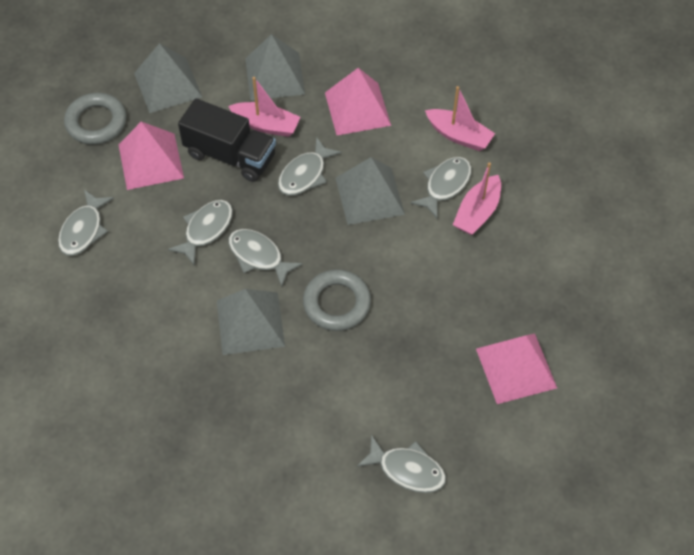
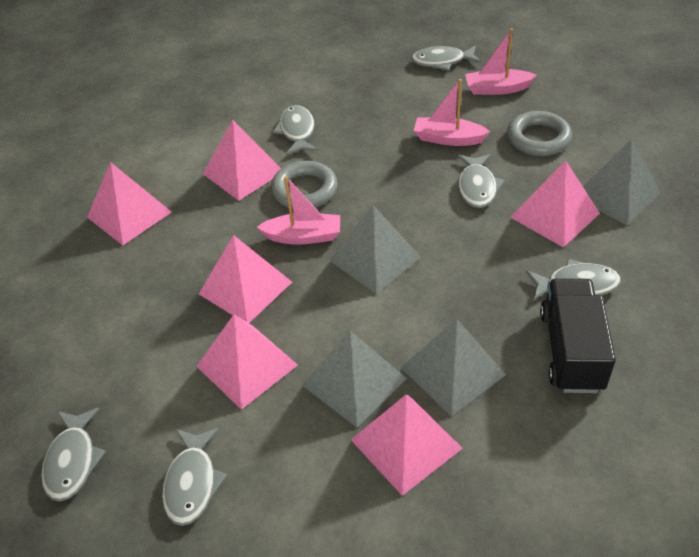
pink pyramid: 3 -> 6

